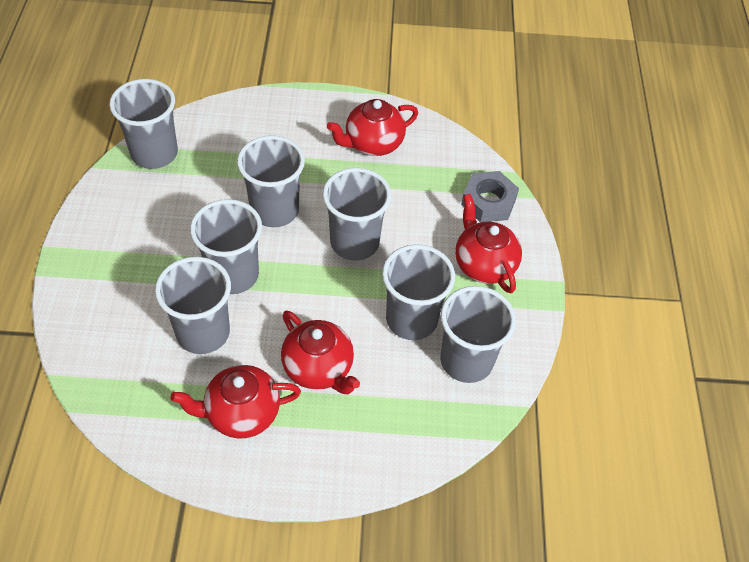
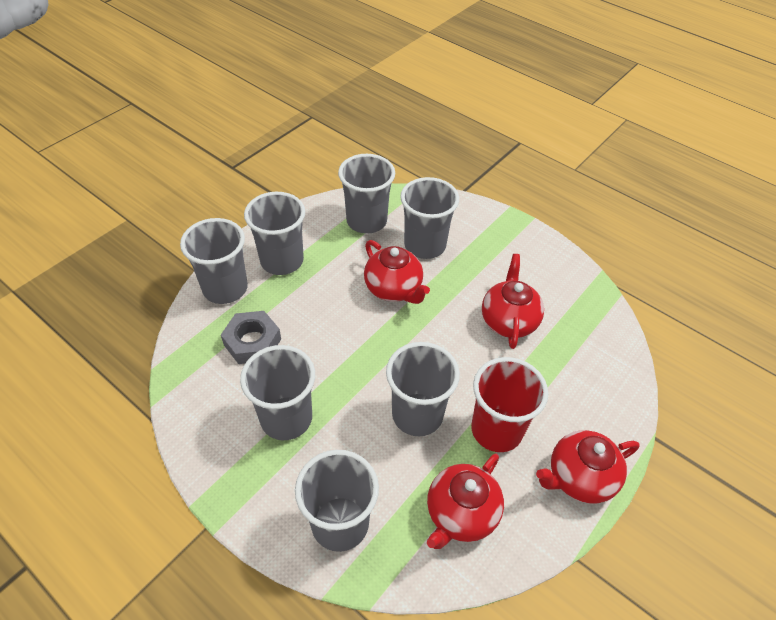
red cup: 0 -> 1

